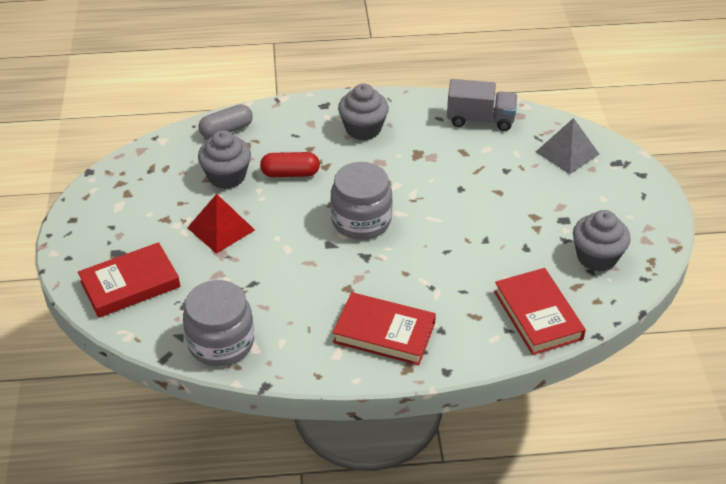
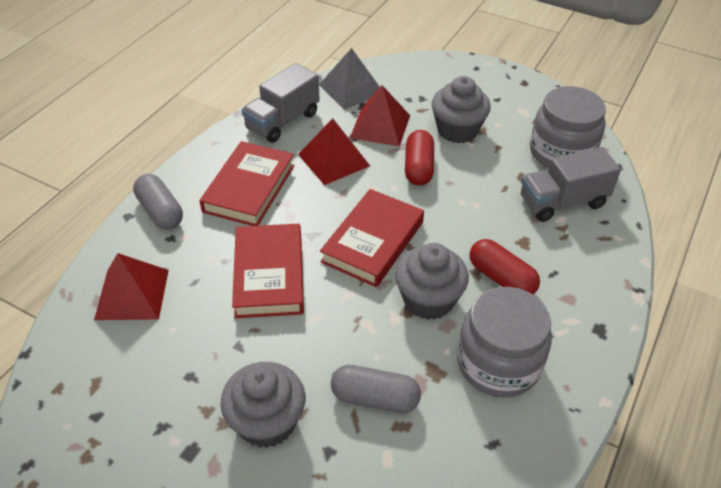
grey capsule: 1 -> 2
grey truck: 1 -> 2
red capsule: 1 -> 2
red pyramid: 1 -> 3

